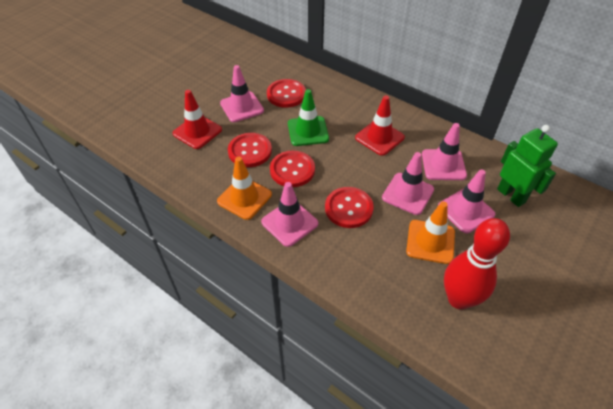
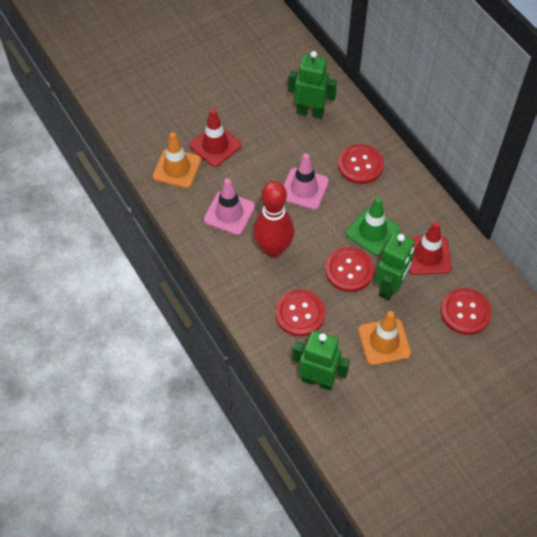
green robot: 1 -> 3
pink traffic cone: 5 -> 2

